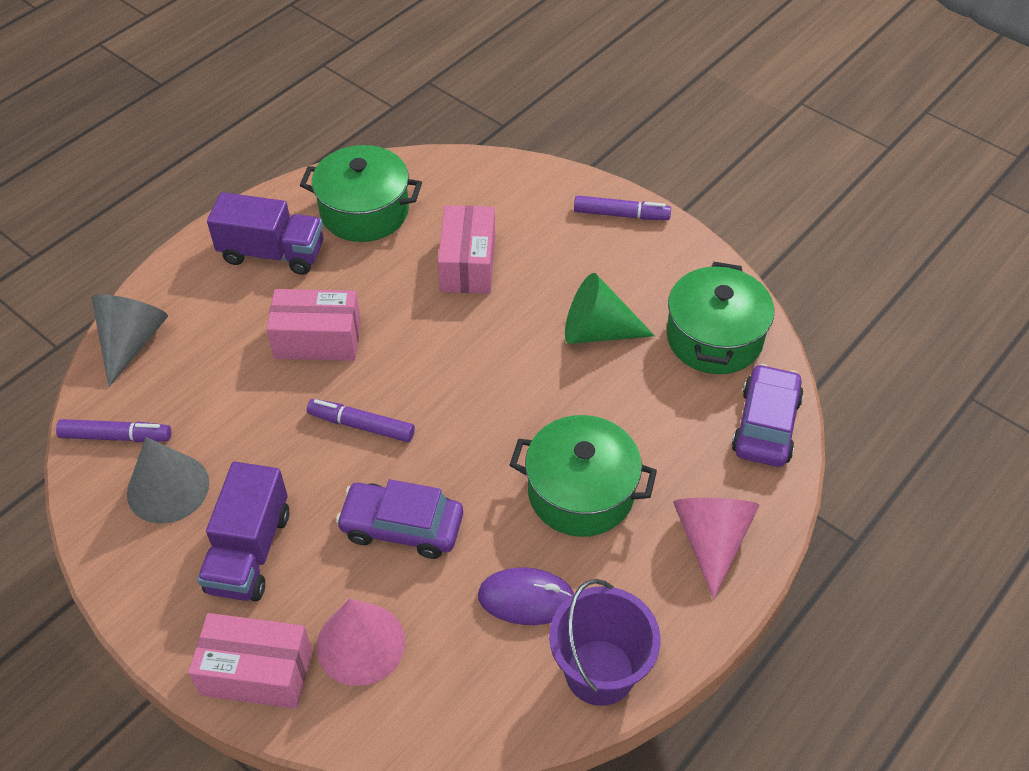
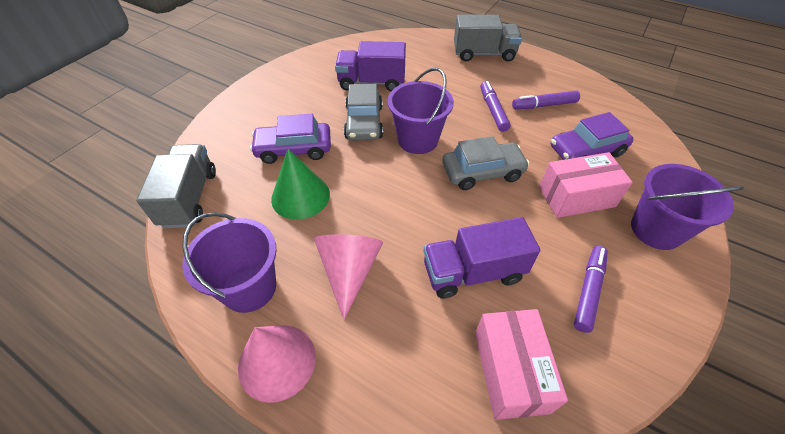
green pot: 3 -> 0
grey car: 0 -> 2
grey cone: 2 -> 0
grey truck: 0 -> 2
pink box: 3 -> 2
purple bucket: 1 -> 3
purple mouse: 1 -> 0

